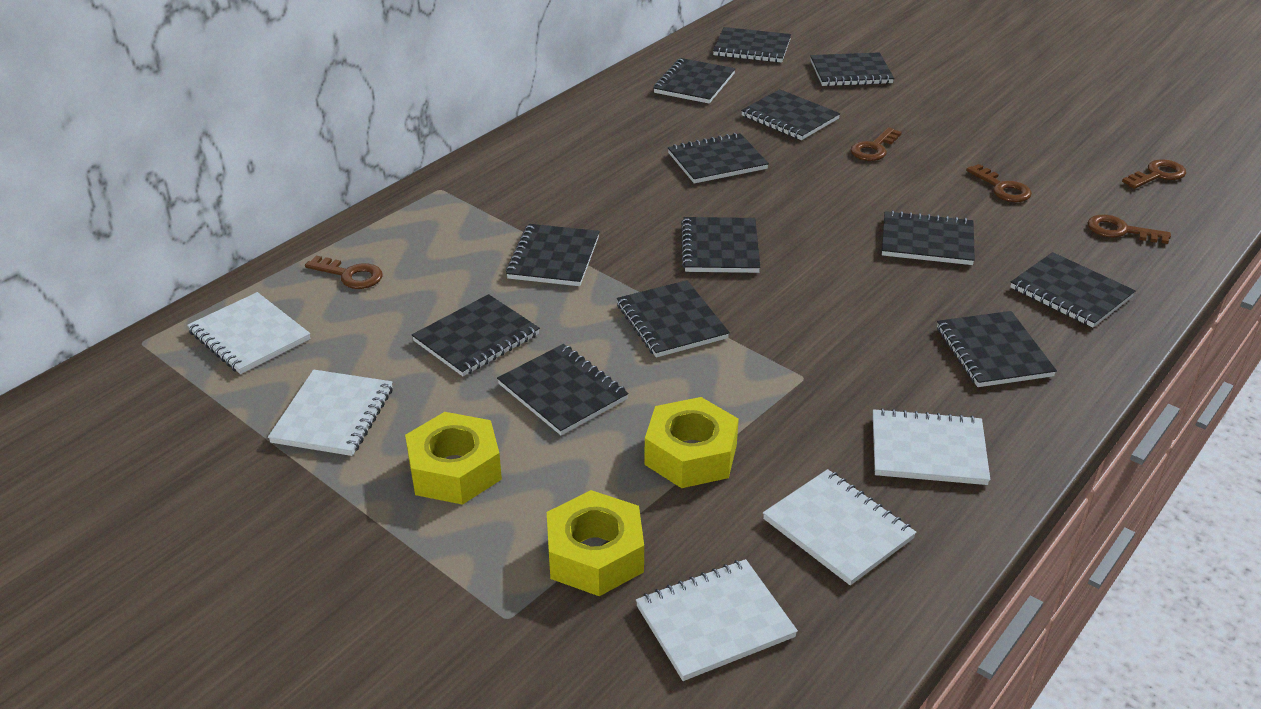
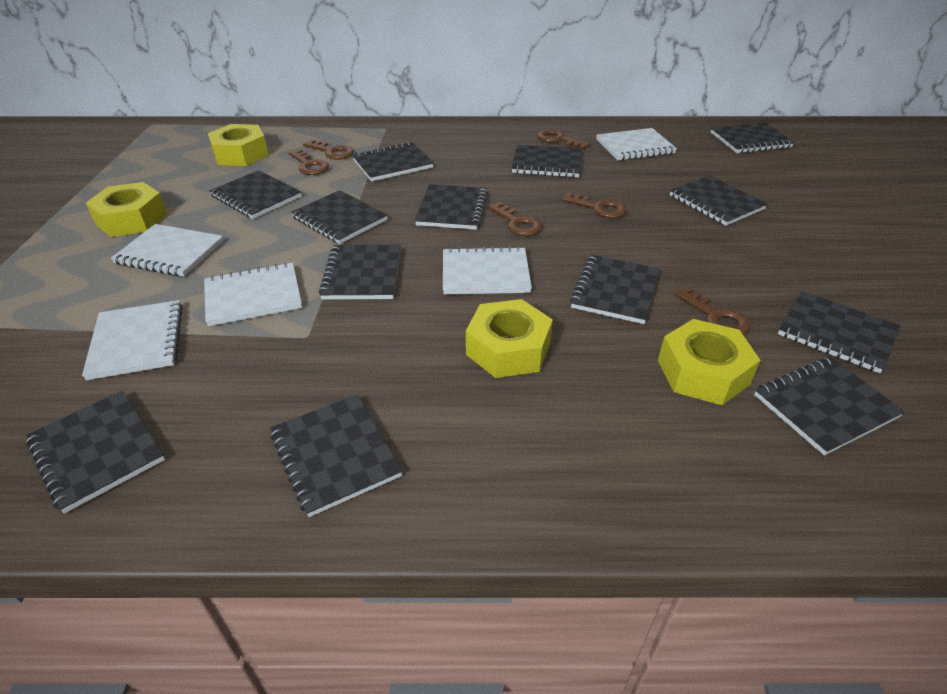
brown key: 5 -> 6
yellow nut: 3 -> 4

